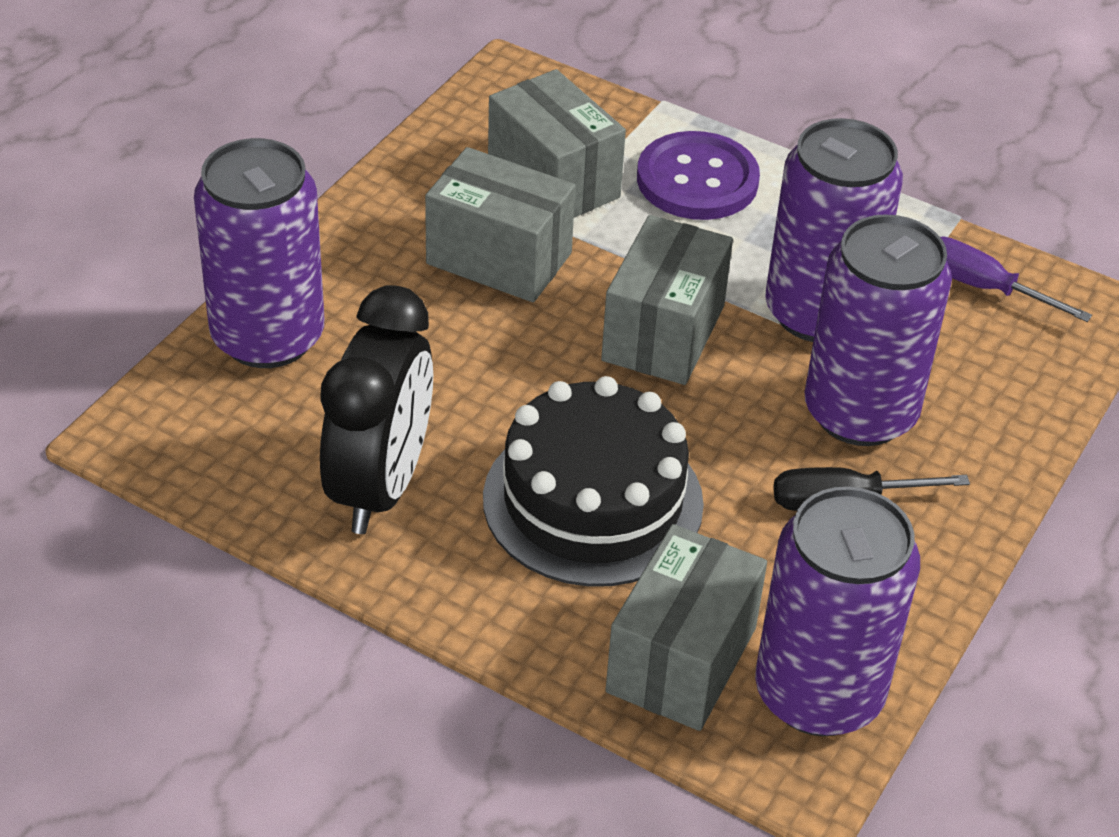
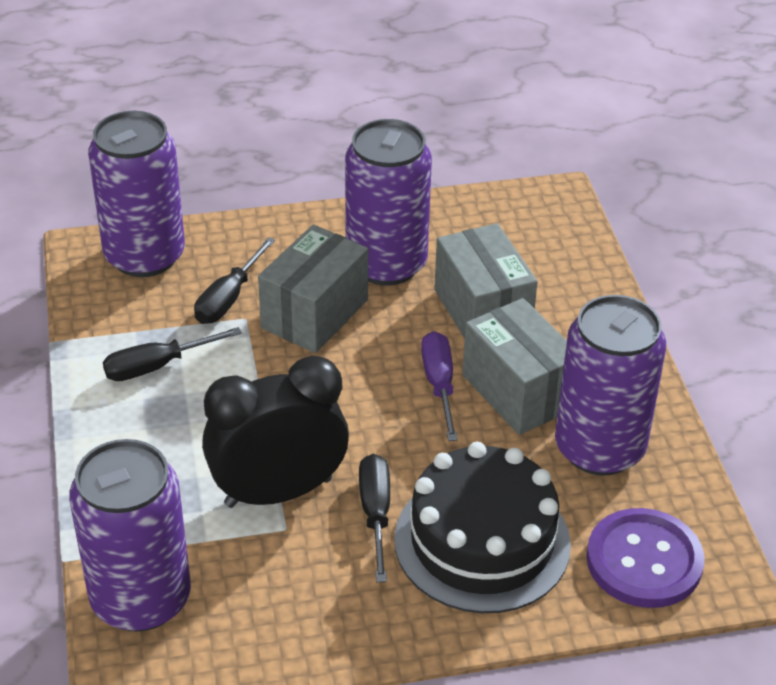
black screwdriver: 1 -> 3
grey box: 4 -> 3

